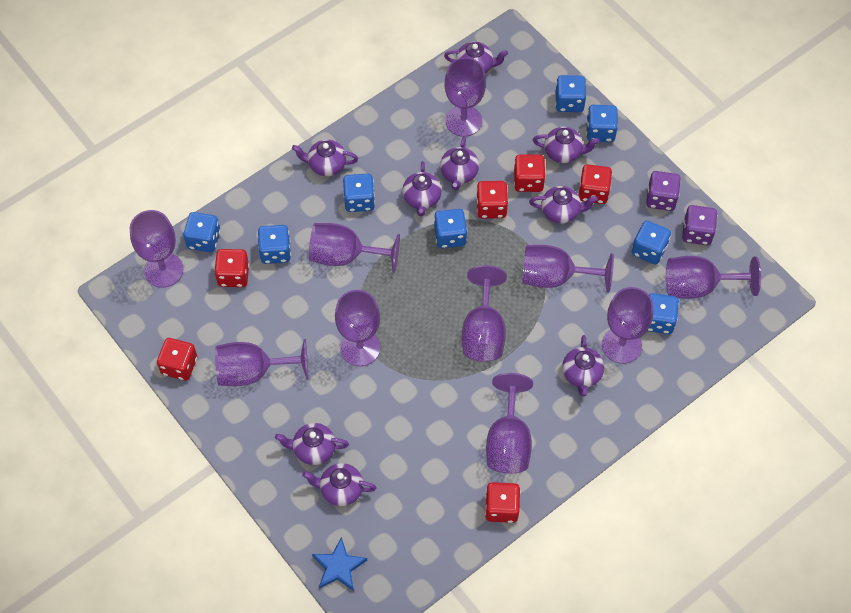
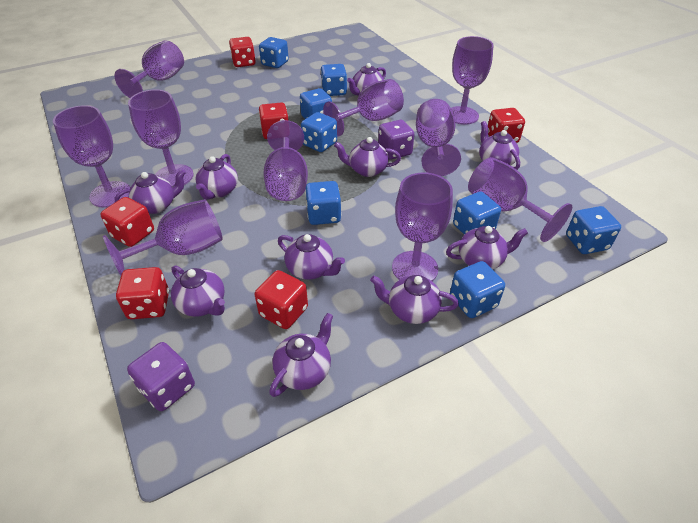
blue star: 1 -> 0
purple teapot: 9 -> 10

